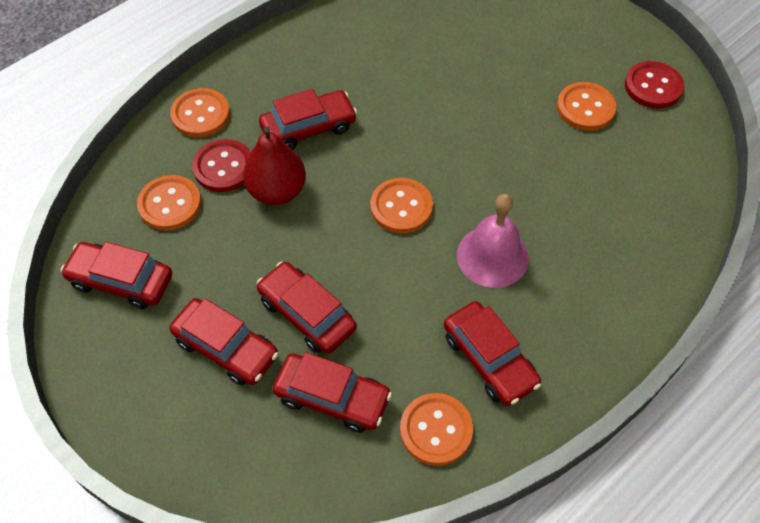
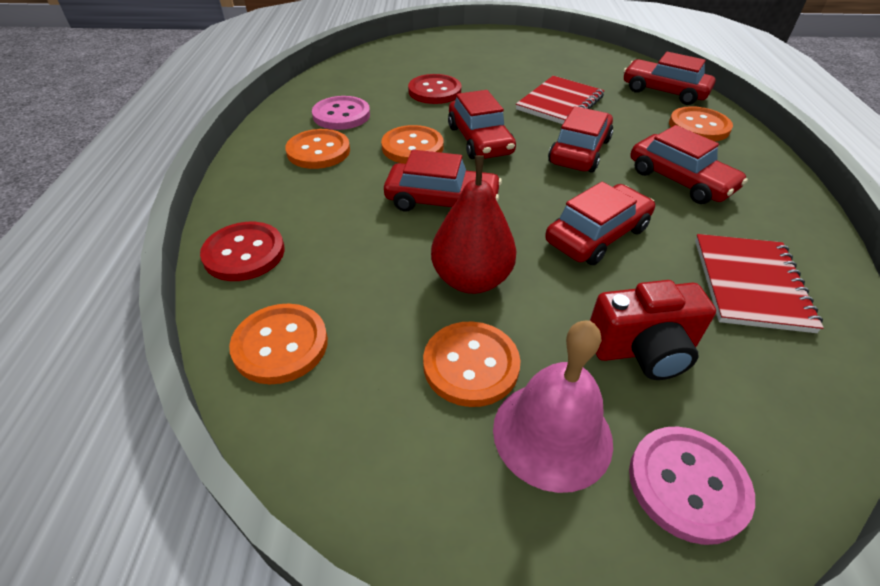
pink button: 0 -> 2
red camera: 0 -> 1
red notebook: 0 -> 2

